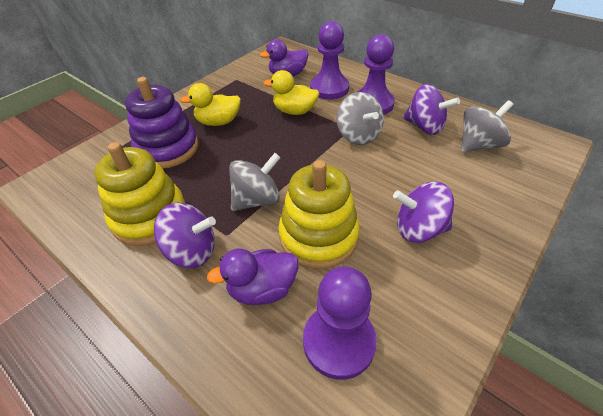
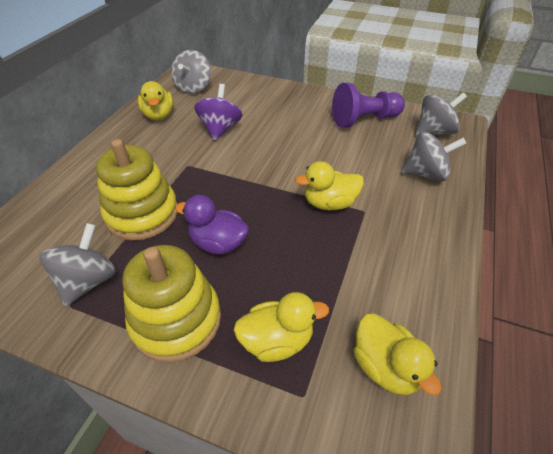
grey spinning top: 3 -> 4
purple duck: 2 -> 1
purple pawn: 3 -> 1
purple spinning top: 3 -> 1
purple stacking toy: 1 -> 0
yellow duck: 2 -> 4

